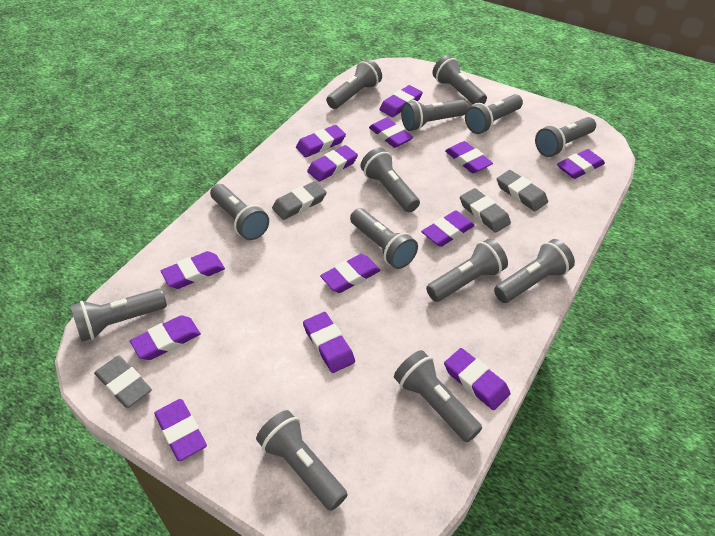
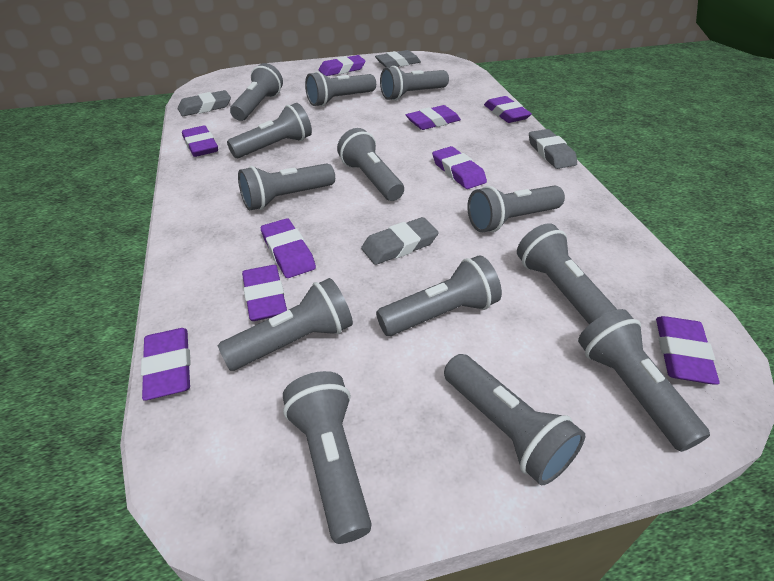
purple eraser: 13 -> 9

